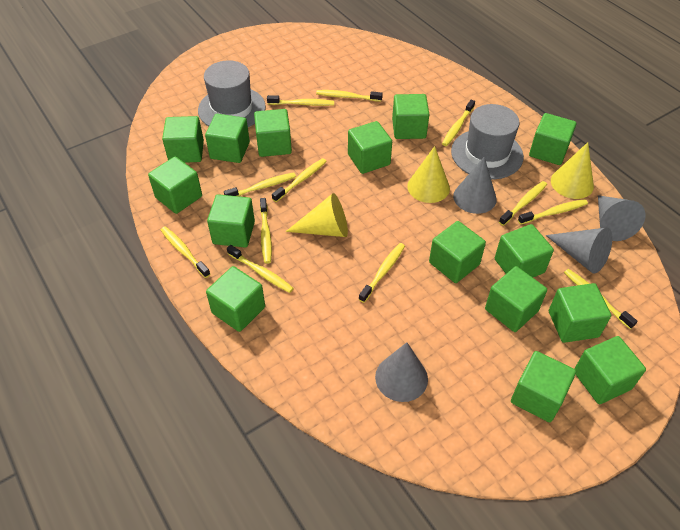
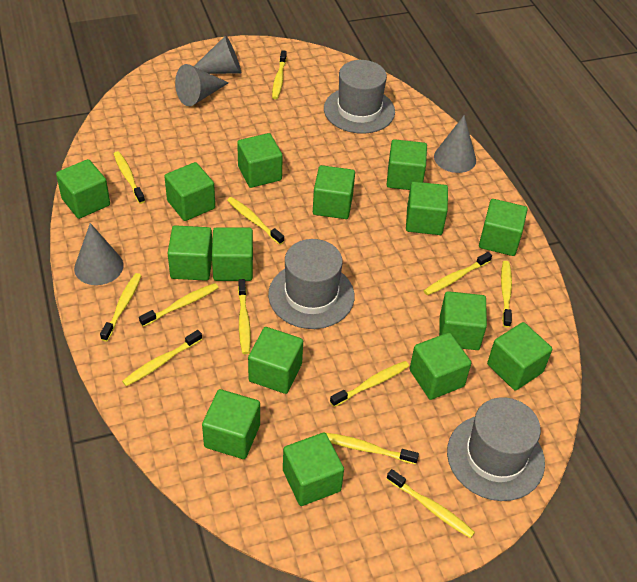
grey hat: 2 -> 3
yellow cone: 3 -> 0

